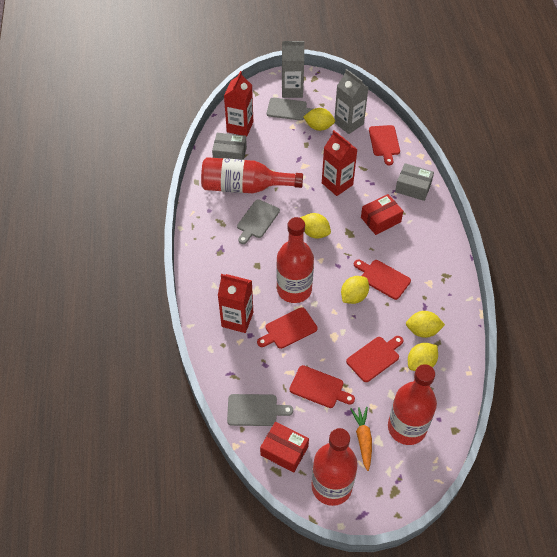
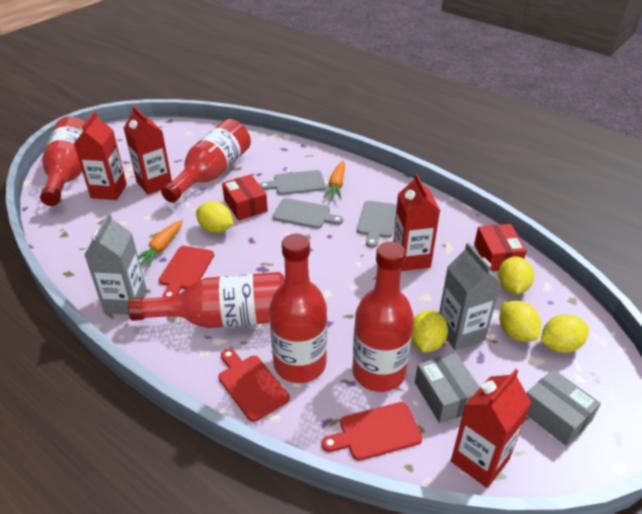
orange carrot: 1 -> 2
red bottle: 4 -> 5
red carton: 3 -> 4
red cutting board: 5 -> 3

